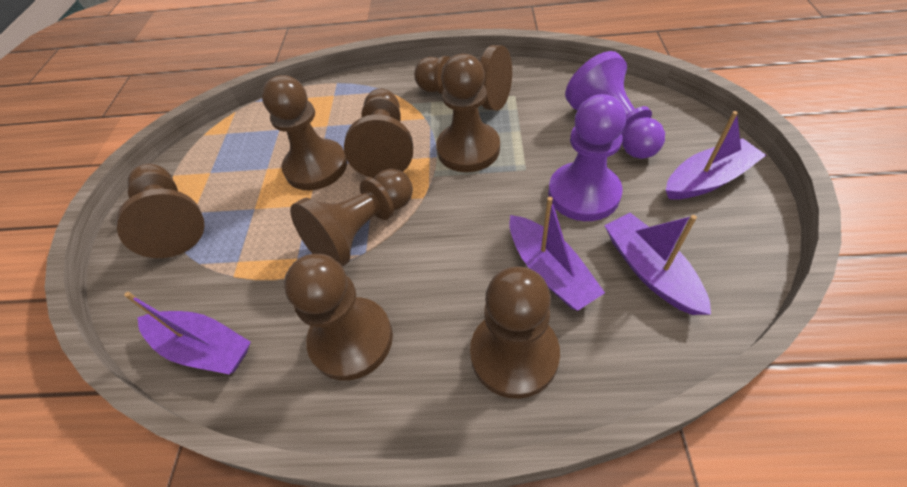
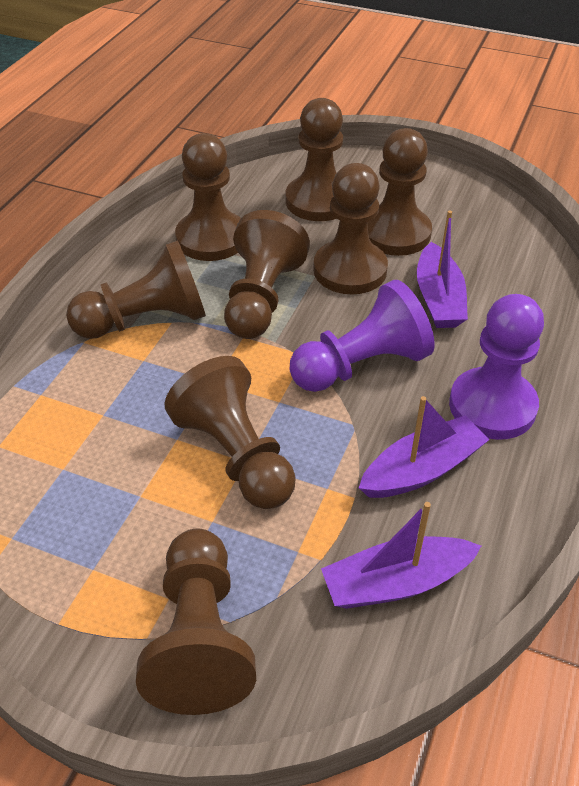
purple boat: 4 -> 3

